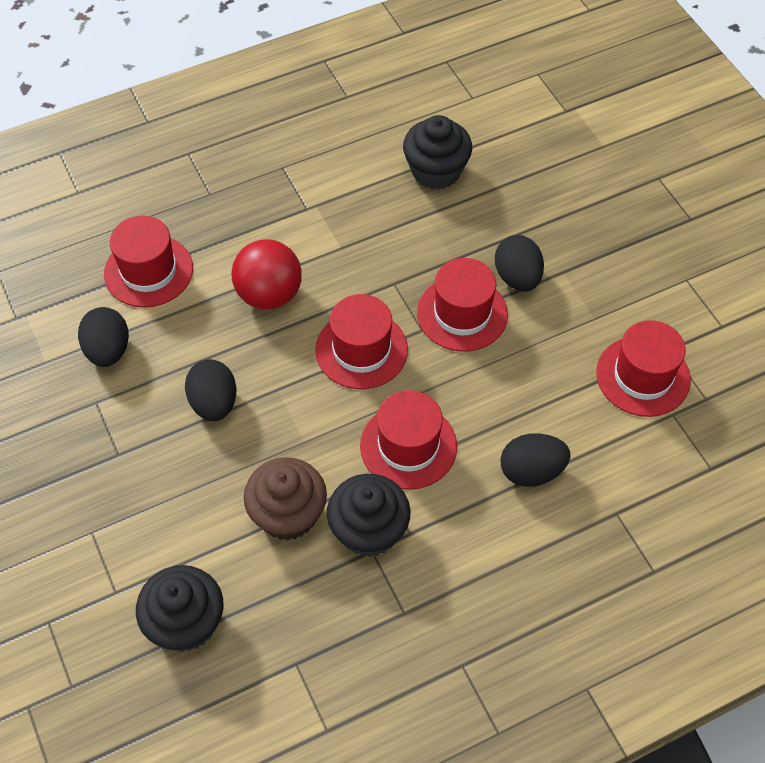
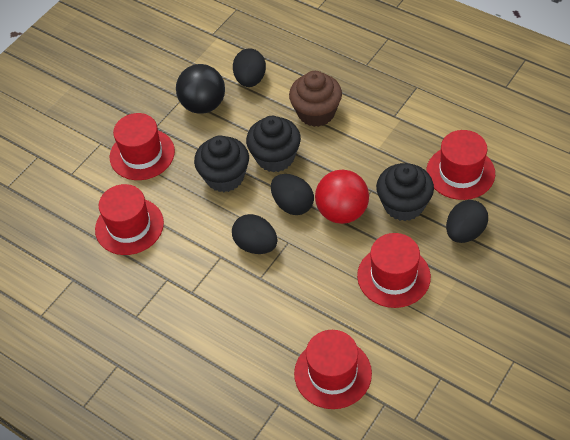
black ball: 0 -> 1

